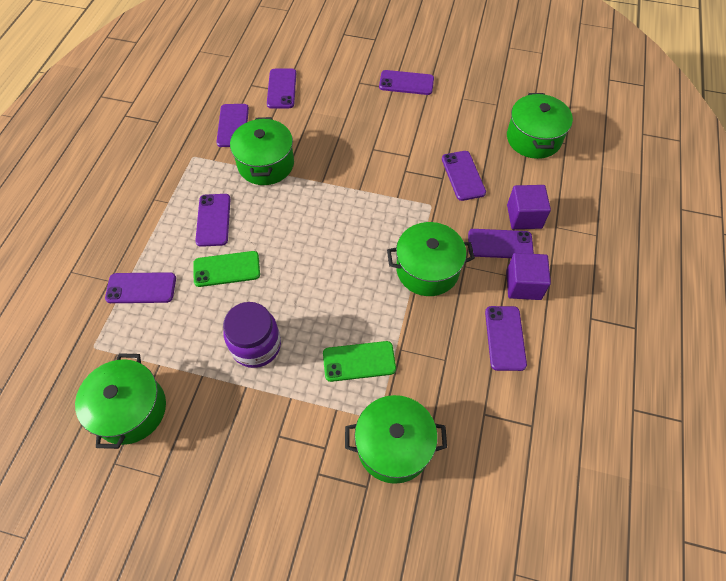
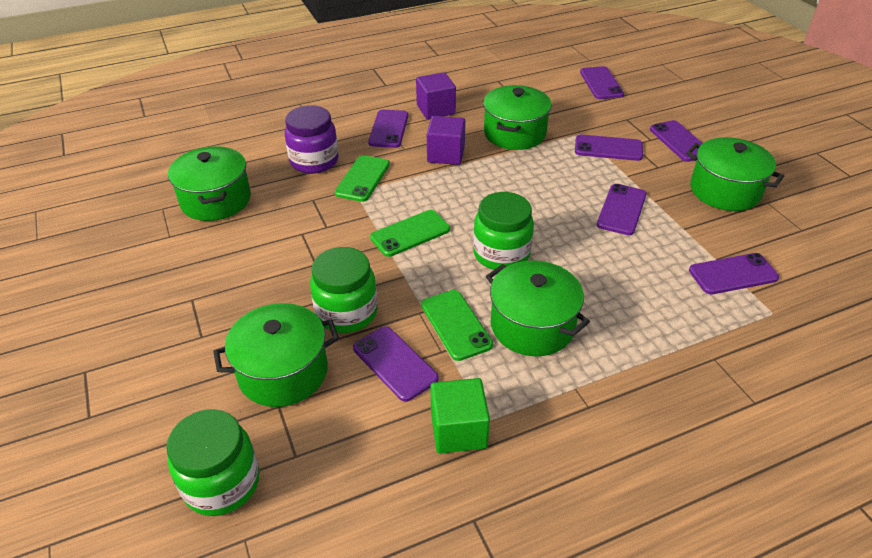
green cube: 0 -> 1
green jar: 0 -> 3
green phone: 2 -> 3
purple phone: 8 -> 7

